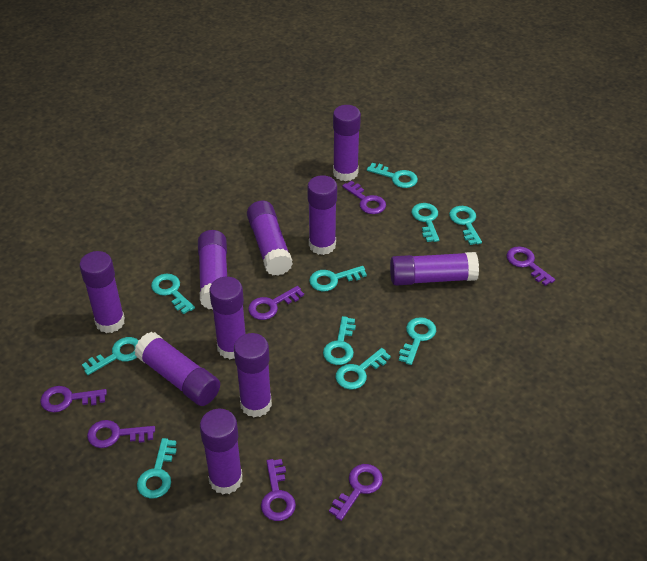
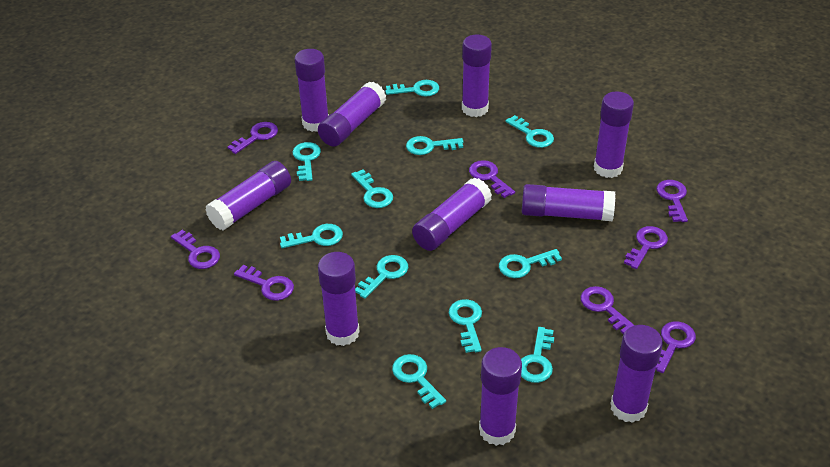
purple key: 7 -> 8
turquoise key: 10 -> 11

